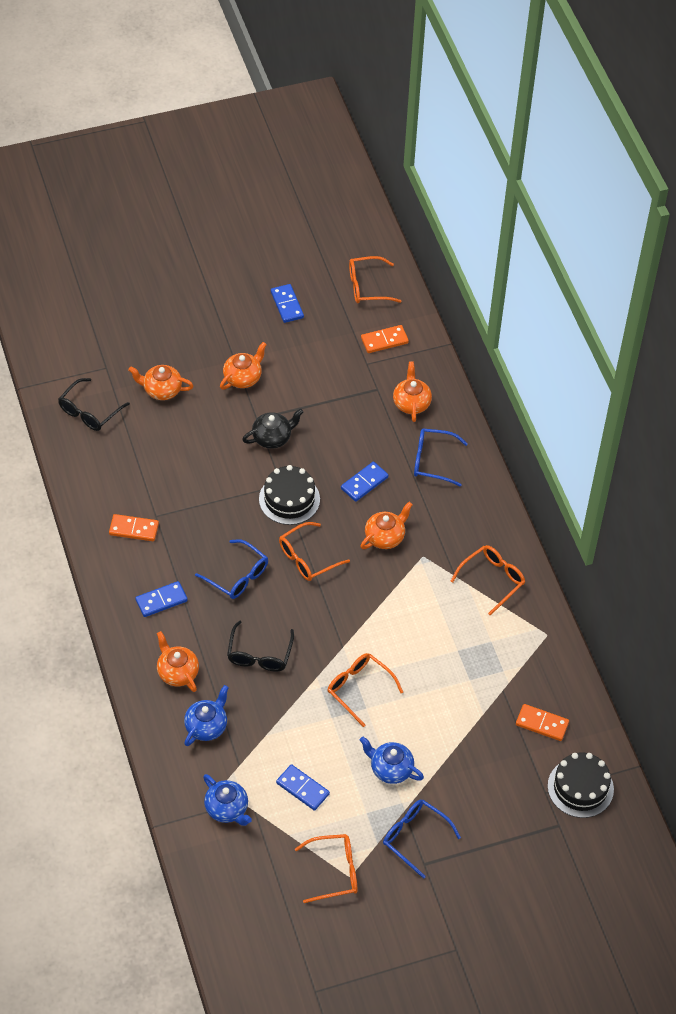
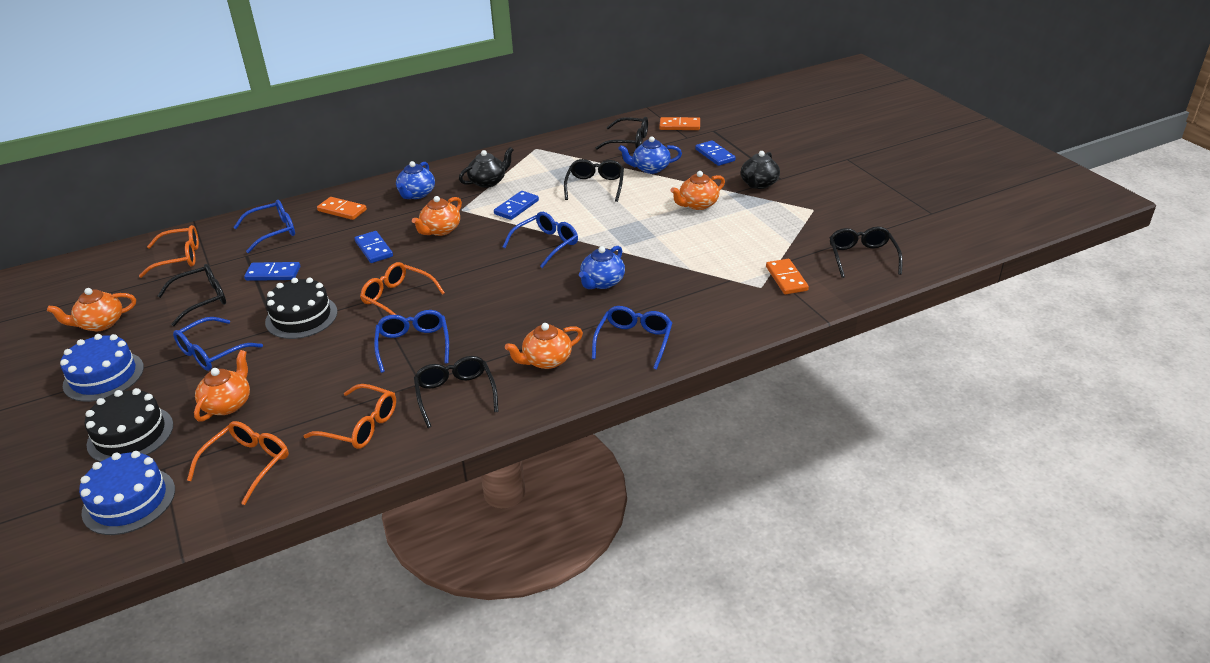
black glasses: 2 -> 5
black teapot: 1 -> 2
blue cake: 0 -> 2
blue glasses: 3 -> 5
orange glasses: 5 -> 4

